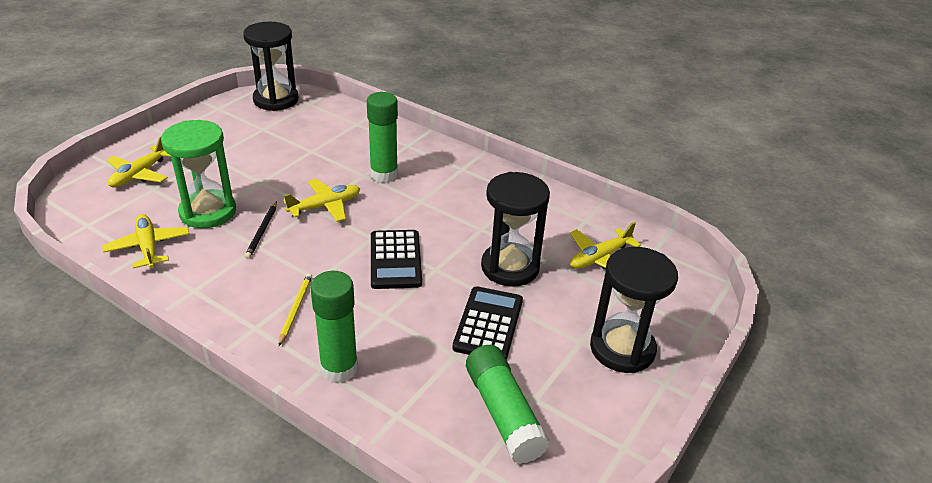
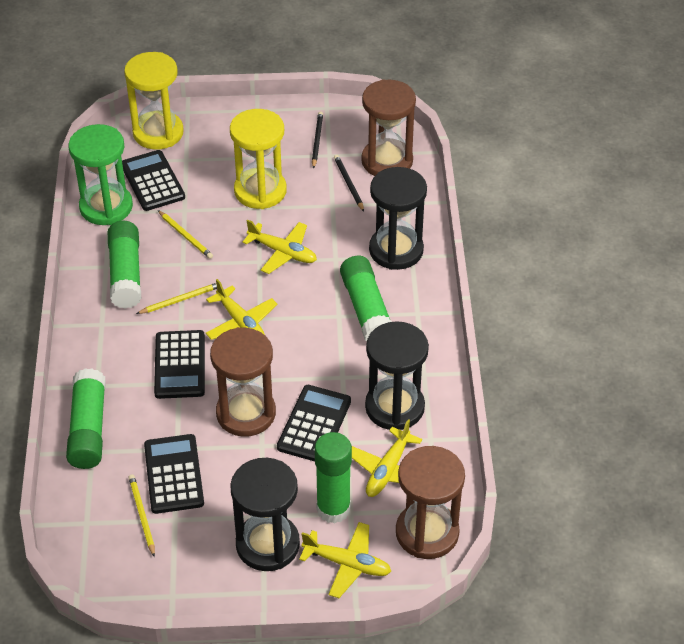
black calculator: 2 -> 4
black pencil: 1 -> 2
brown hourglass: 0 -> 3
green glue stick: 3 -> 4
yellow hourglass: 0 -> 2
yellow pencil: 1 -> 3

